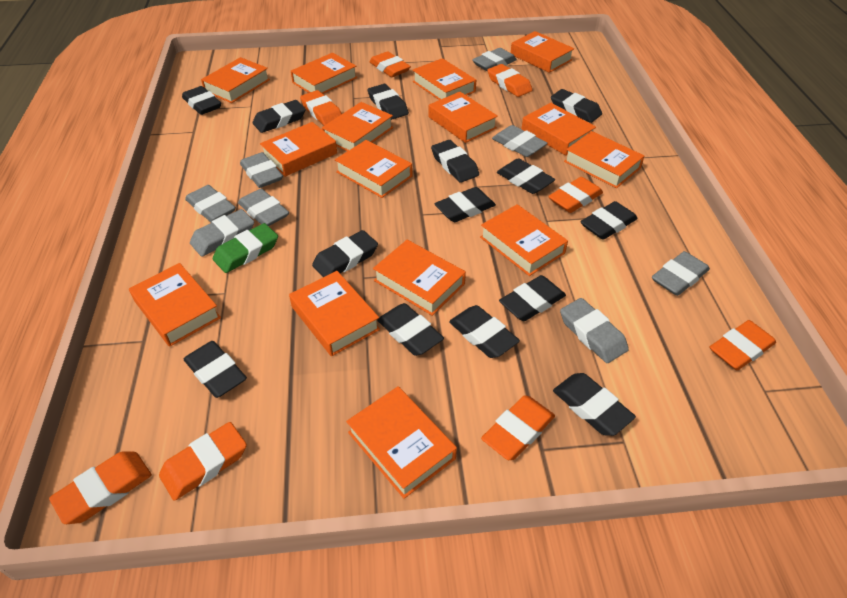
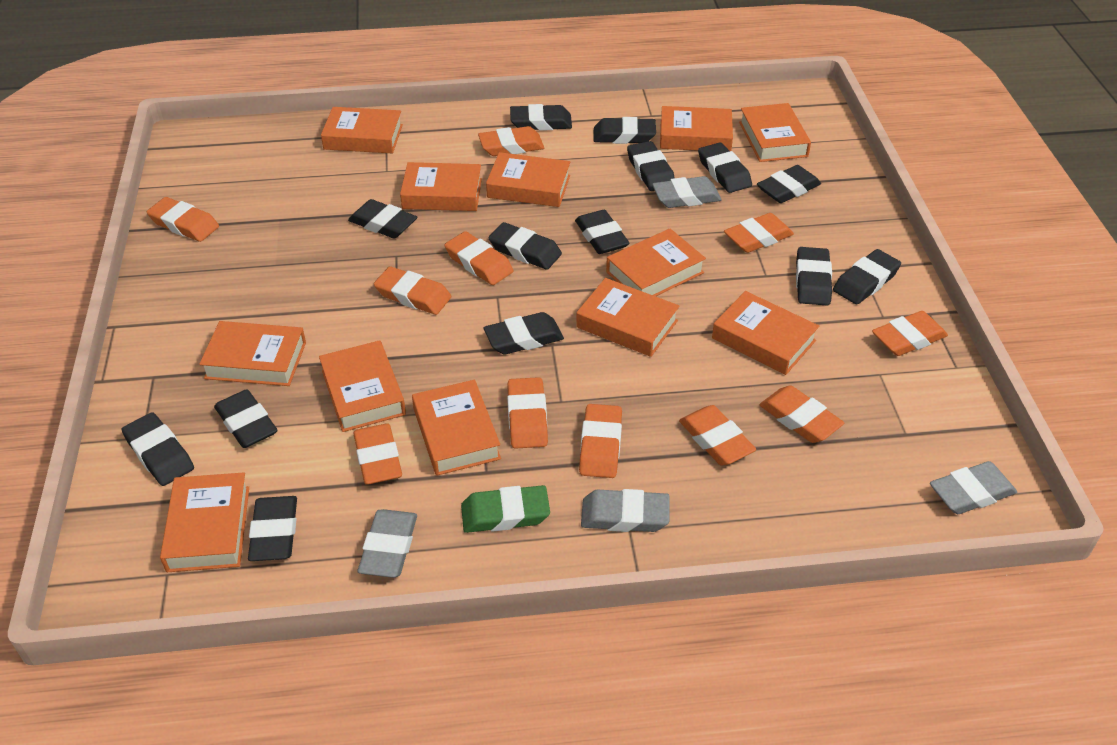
grey eraser: 8 -> 4
orange book: 15 -> 12
orange eraser: 8 -> 11

